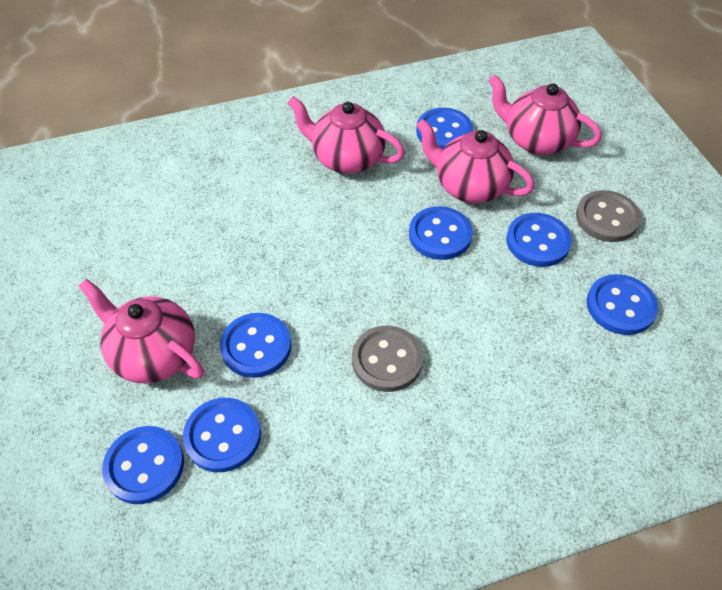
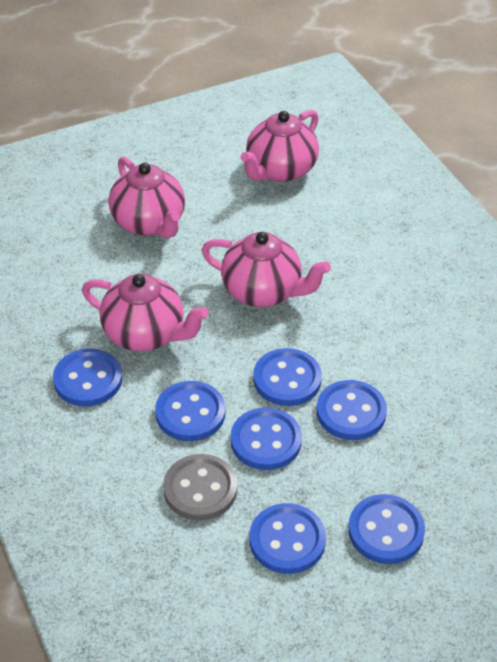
grey button: 2 -> 1

